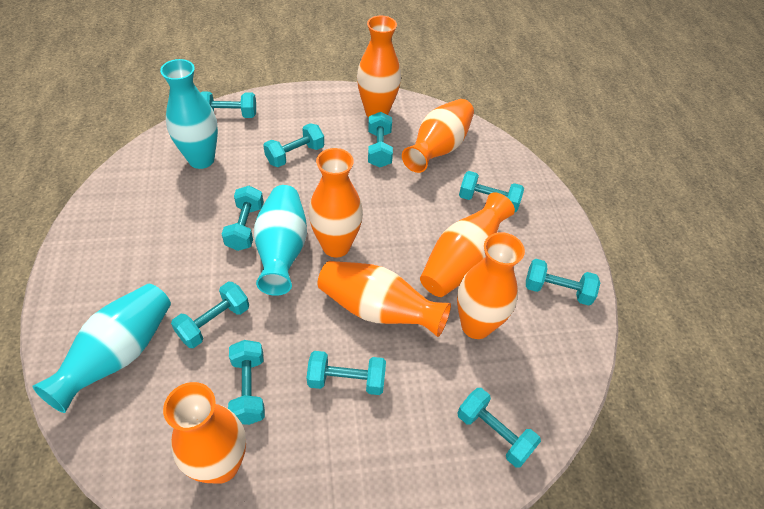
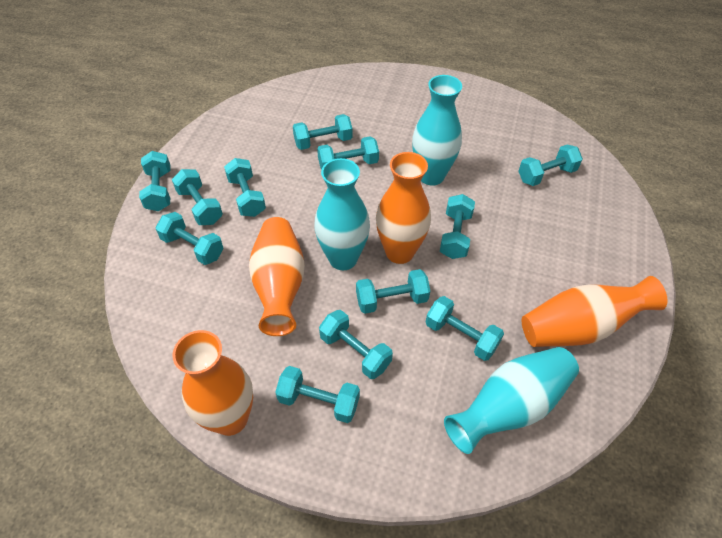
orange vase: 7 -> 4
turquoise dumbbell: 10 -> 12

